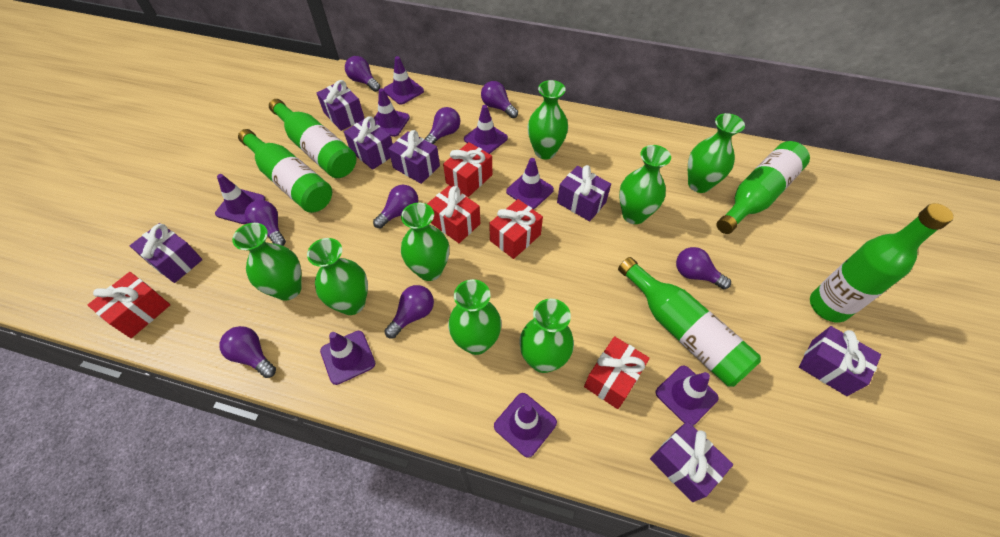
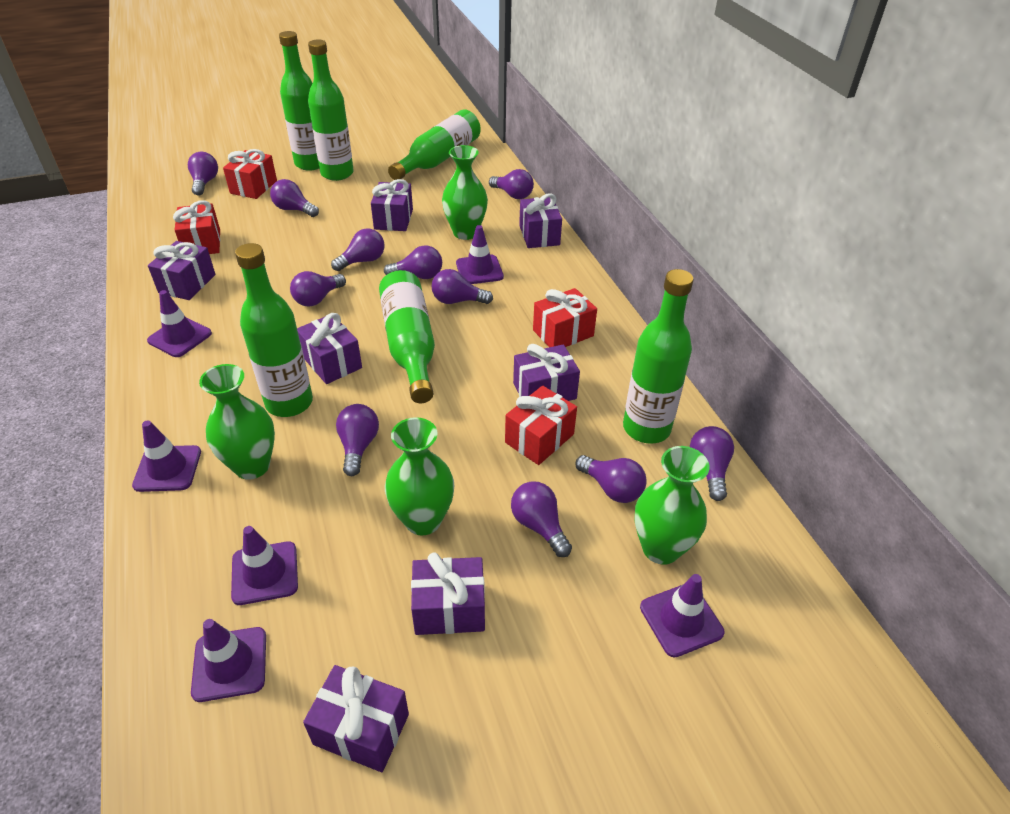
green bottle: 5 -> 6
green vase: 8 -> 4
purple light bulb: 8 -> 11
purple traffic cone: 8 -> 6
red gift: 5 -> 4

